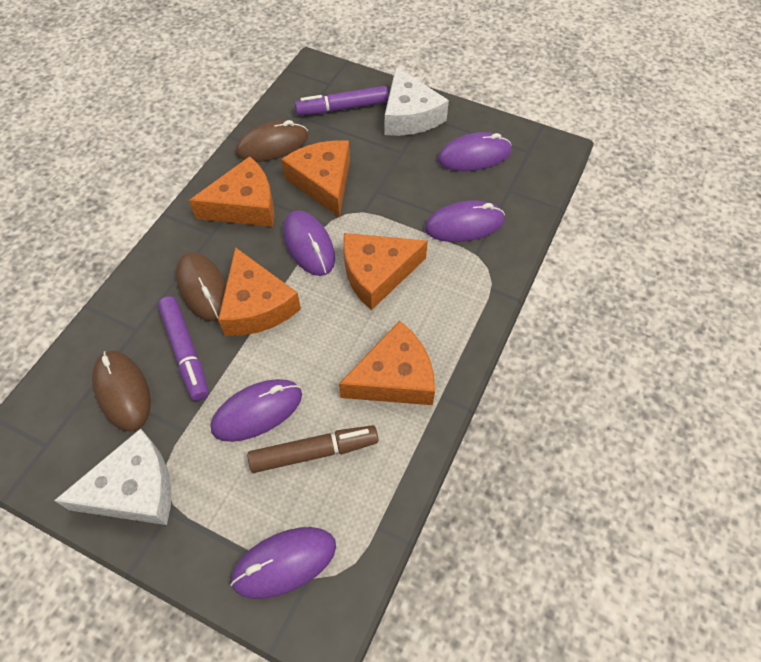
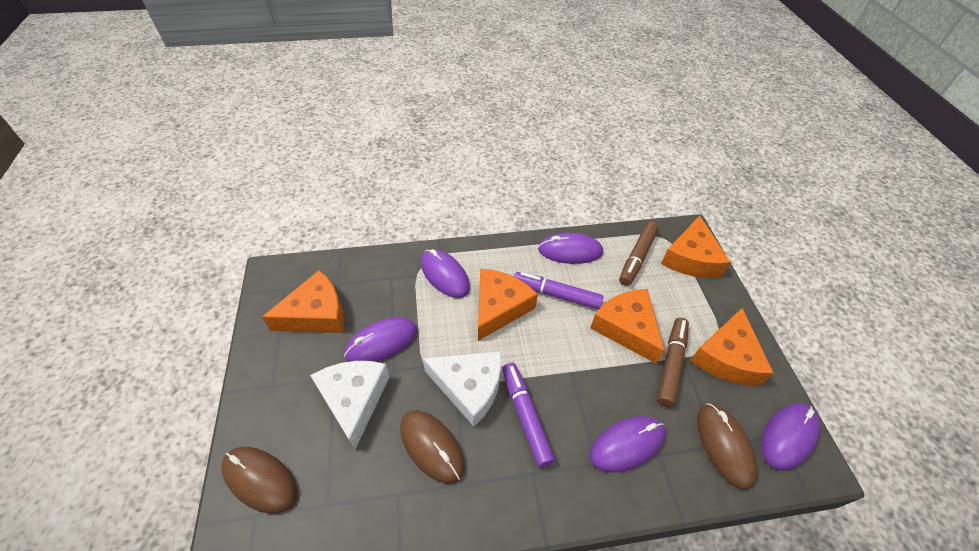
brown marker: 1 -> 2

